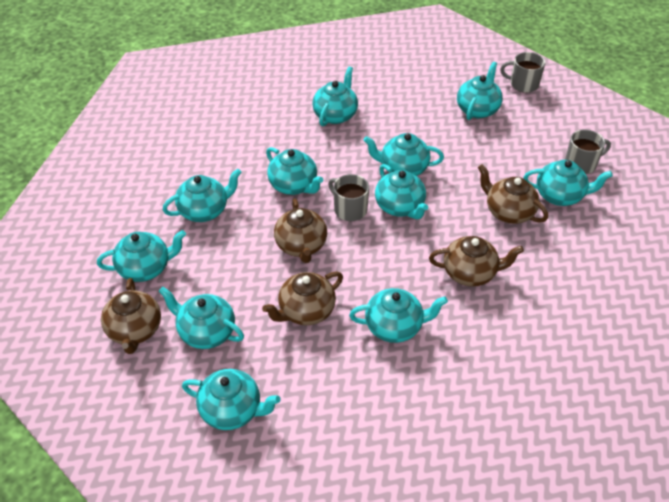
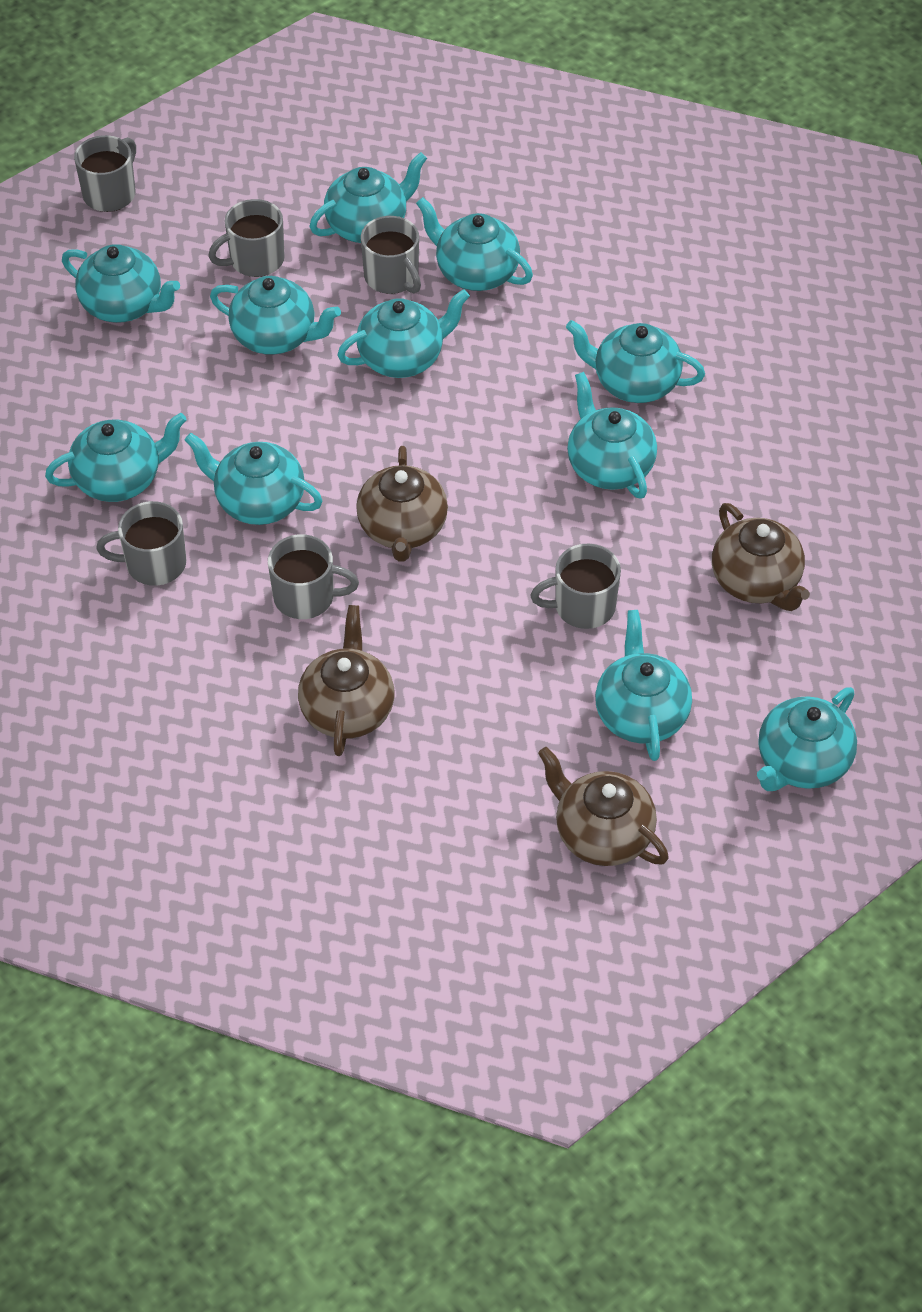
brown teapot: 5 -> 4
grey mug: 3 -> 6

